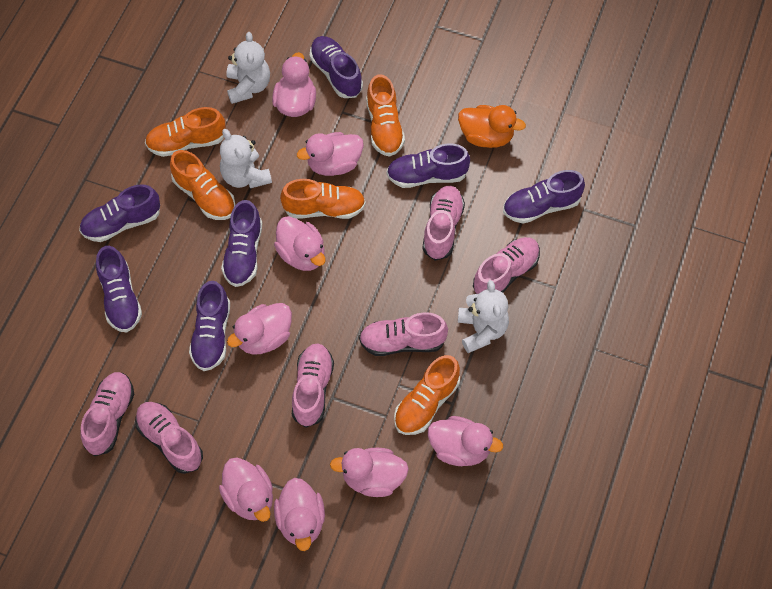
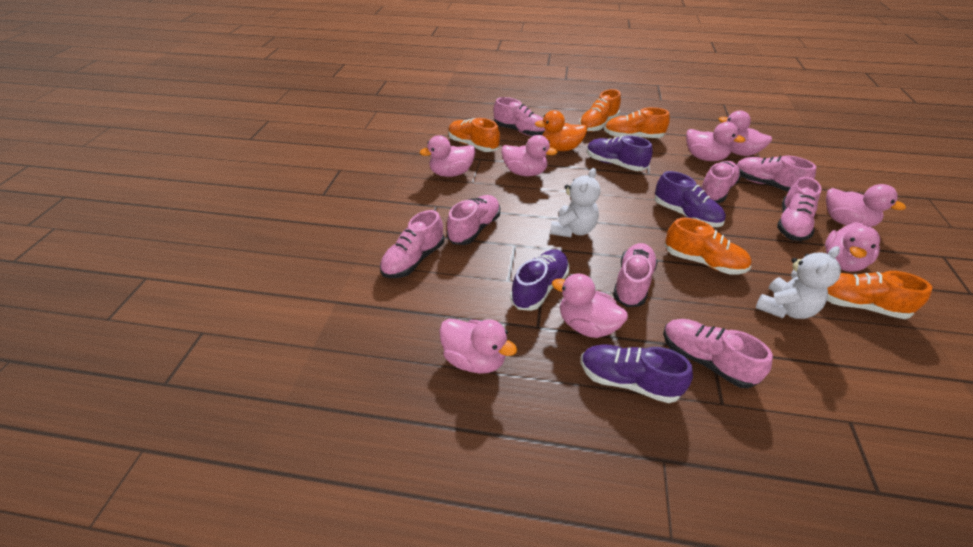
pink shoe: 6 -> 8
purple shoe: 7 -> 4
white teddy bear: 3 -> 2

